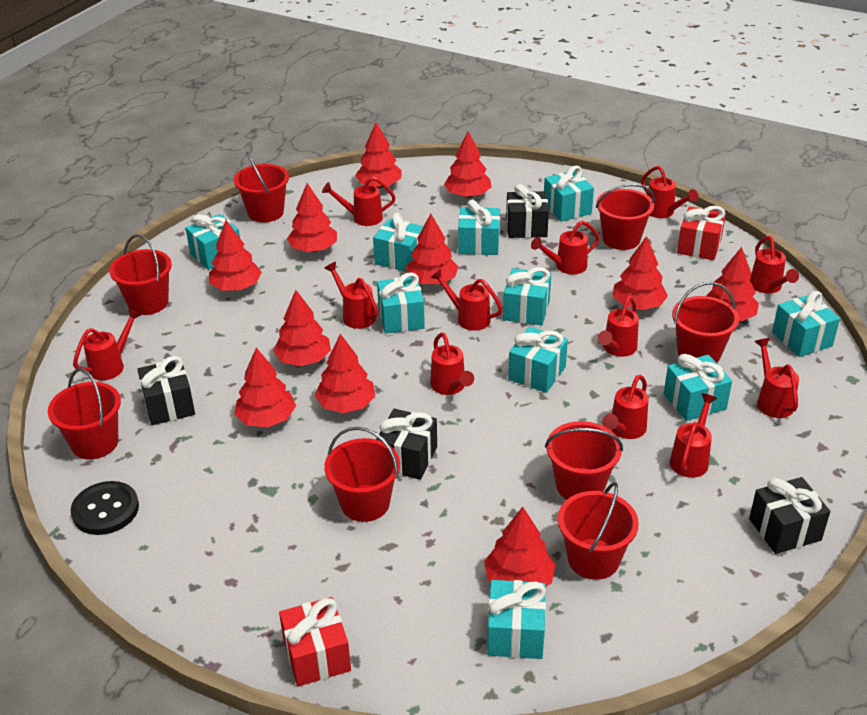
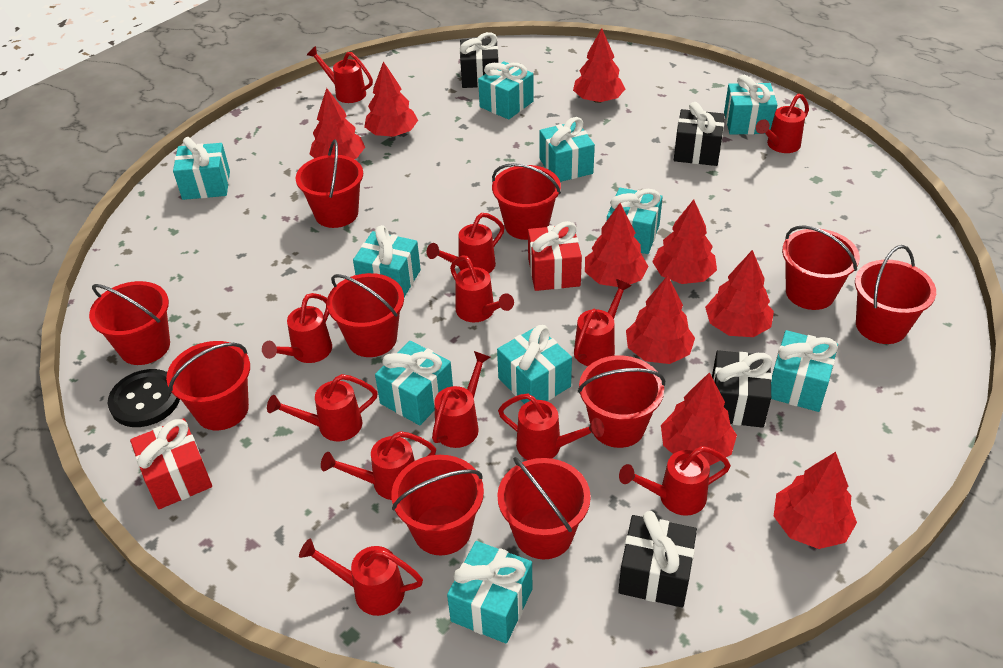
red bucket: 8 -> 10
red tree: 11 -> 9

